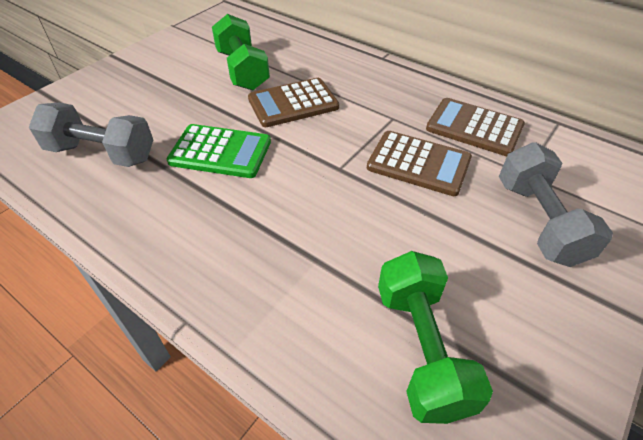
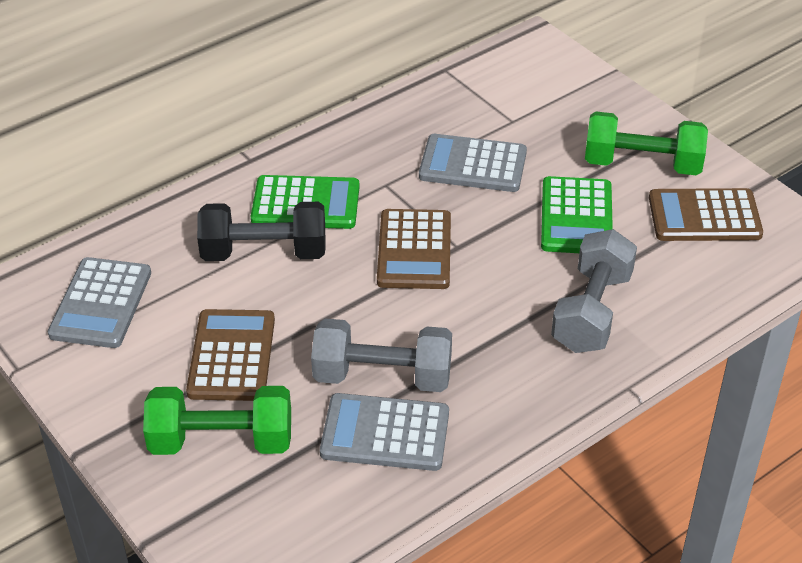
black dumbbell: 0 -> 1
green calculator: 1 -> 2
grey calculator: 0 -> 3

